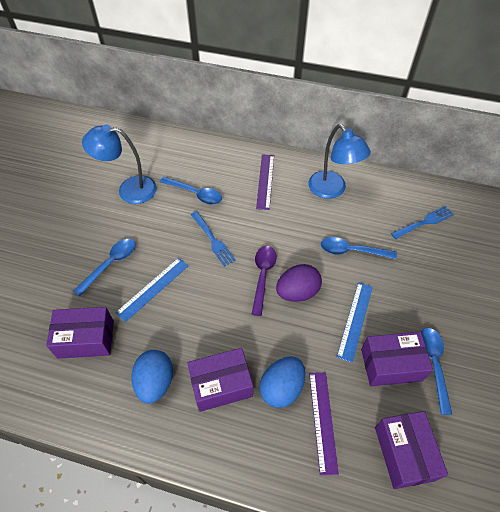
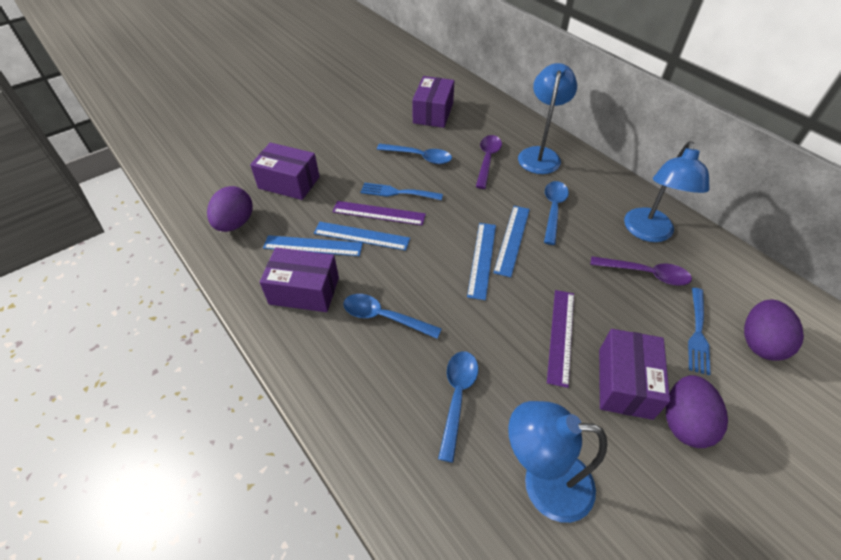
blue egg: 2 -> 0
blue lamp: 2 -> 3
blue ruler: 2 -> 4
purple egg: 1 -> 3
purple spoon: 1 -> 2

